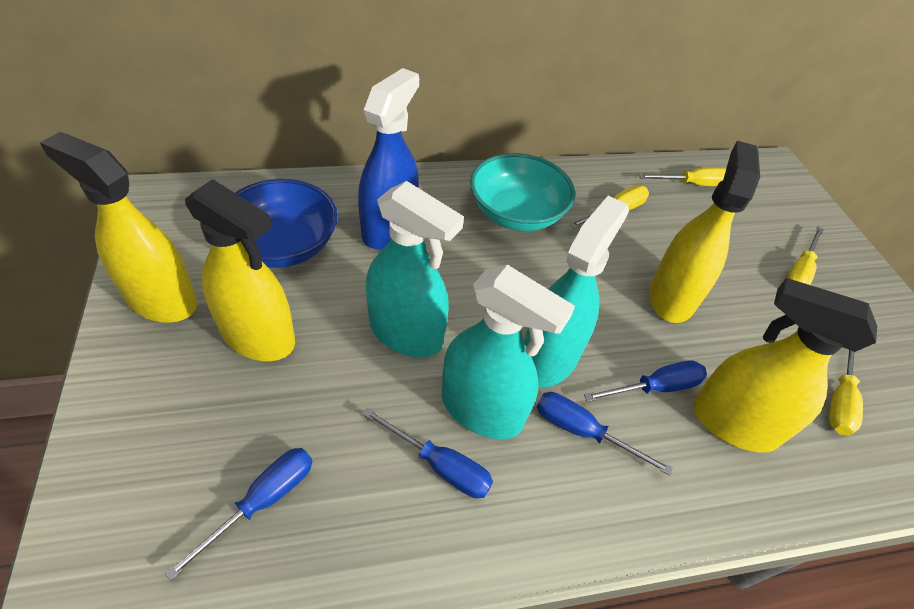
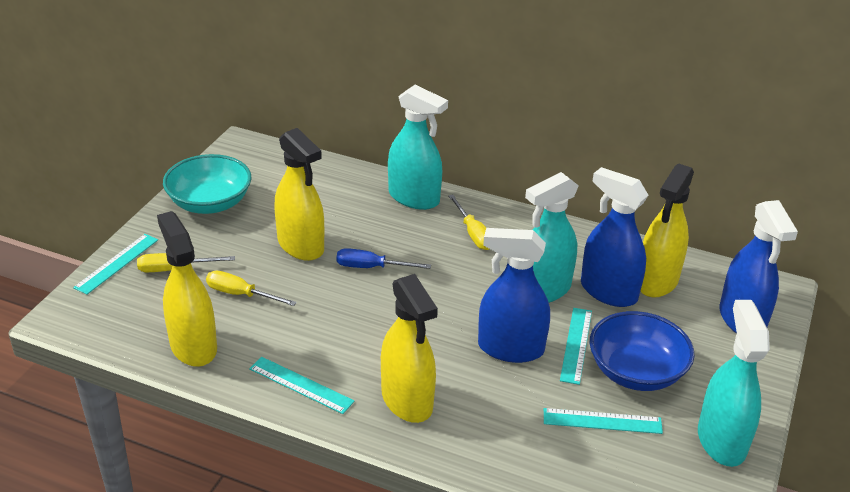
blue screwdriver: 4 -> 1
blue spray bottle: 1 -> 3
turquoise ruler: 0 -> 4
yellow screwdriver: 4 -> 3

